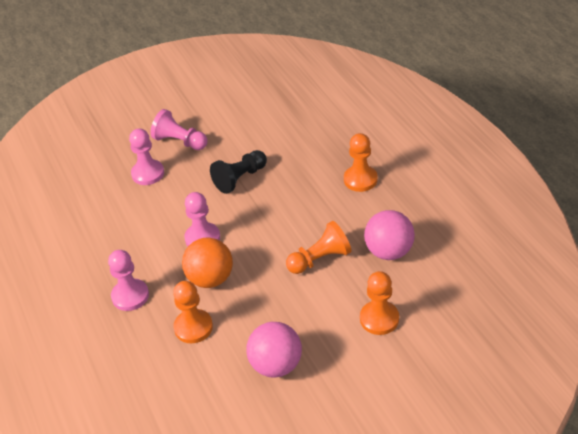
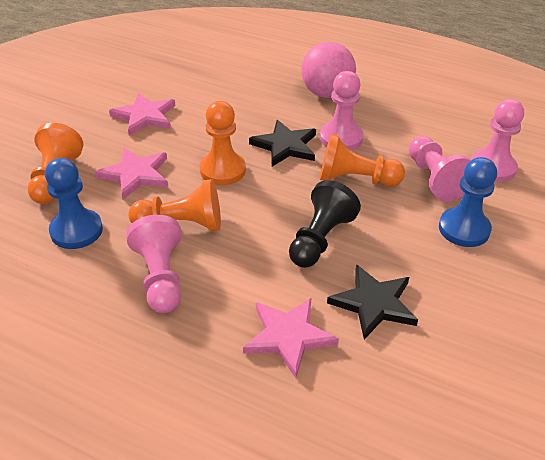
black star: 0 -> 2
blue pawn: 0 -> 2
orange ball: 1 -> 0
pink ball: 2 -> 1
pink star: 0 -> 3

